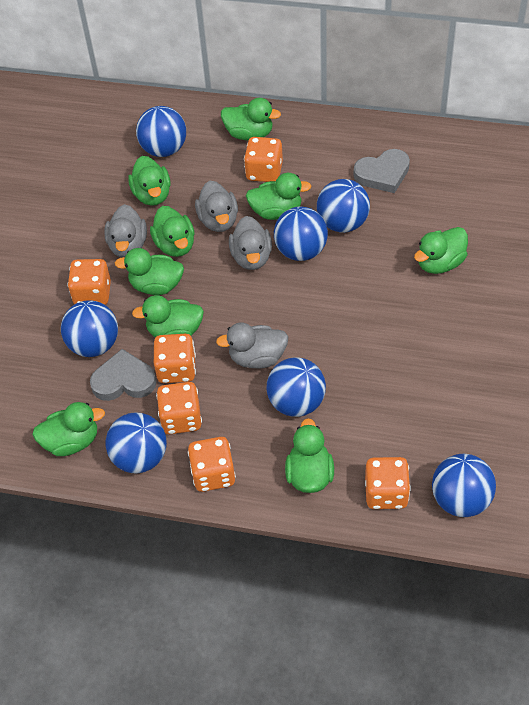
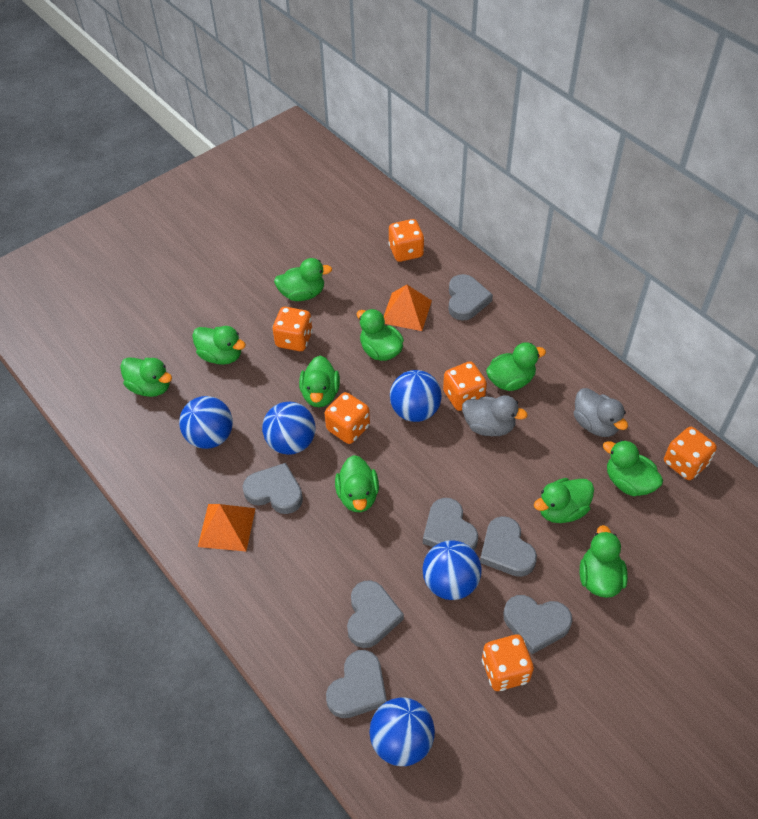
blue ball: 7 -> 5
green duck: 9 -> 10
grey duck: 4 -> 2
grey heart: 2 -> 7
orange pyramid: 0 -> 2

